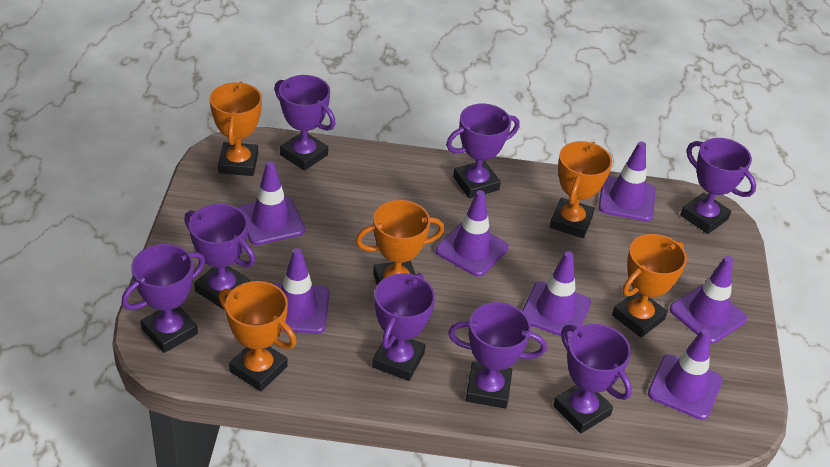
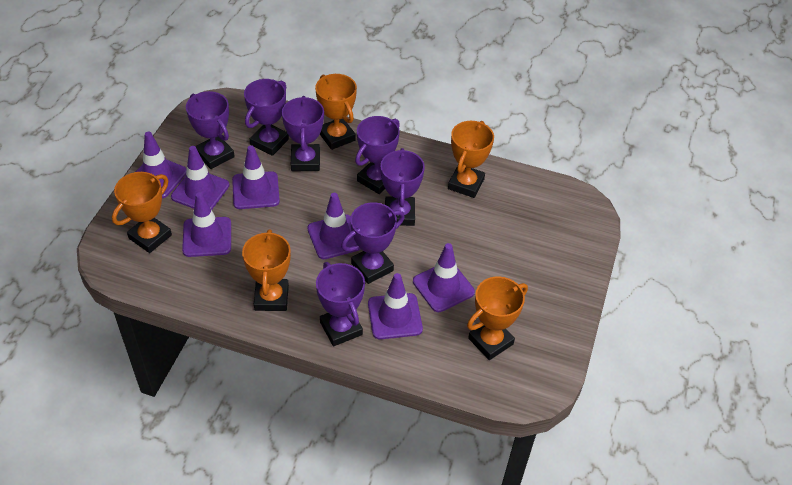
purple trophy: 8 -> 7

